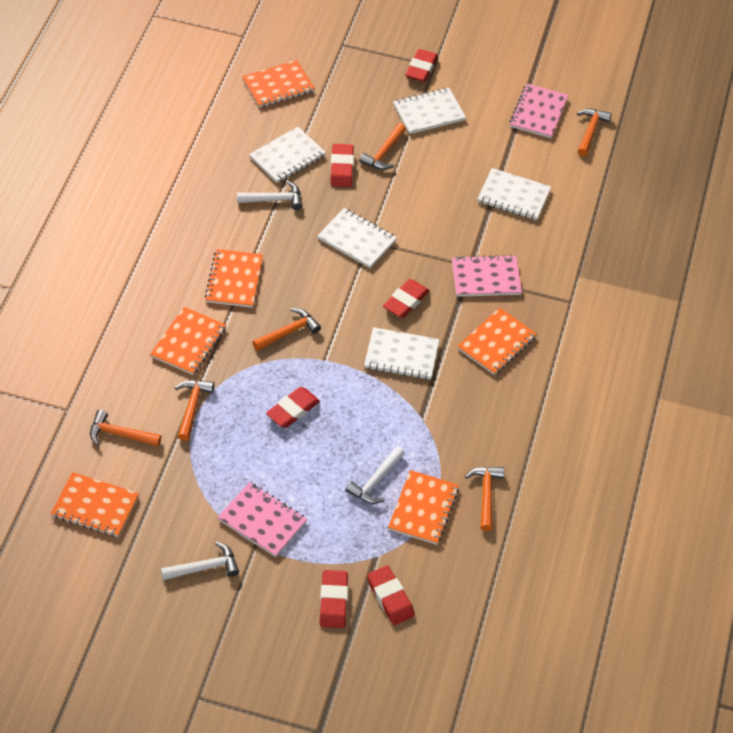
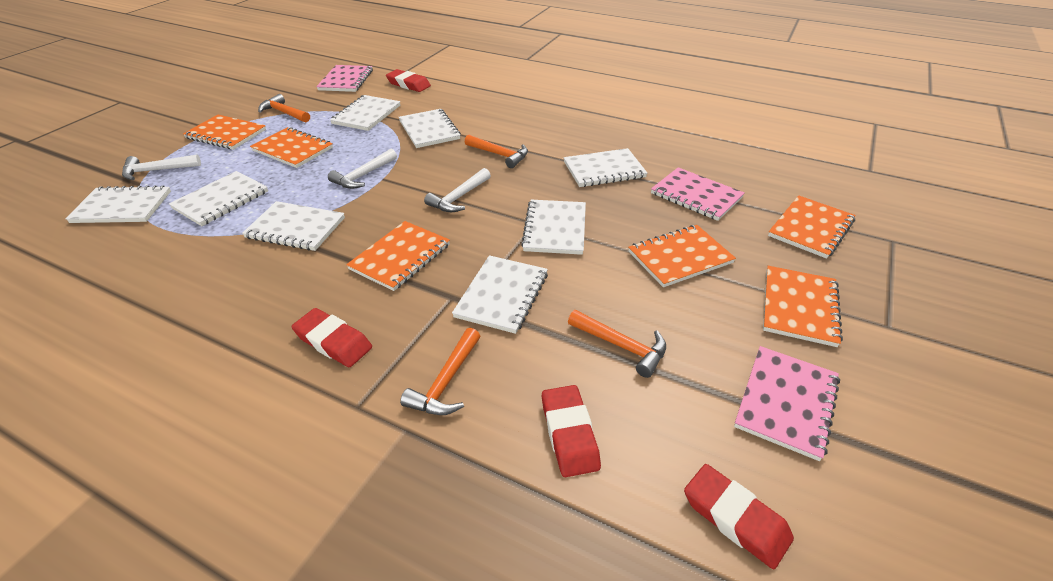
orange hammer: 6 -> 4
red eraser: 6 -> 4
white notebook: 5 -> 8

